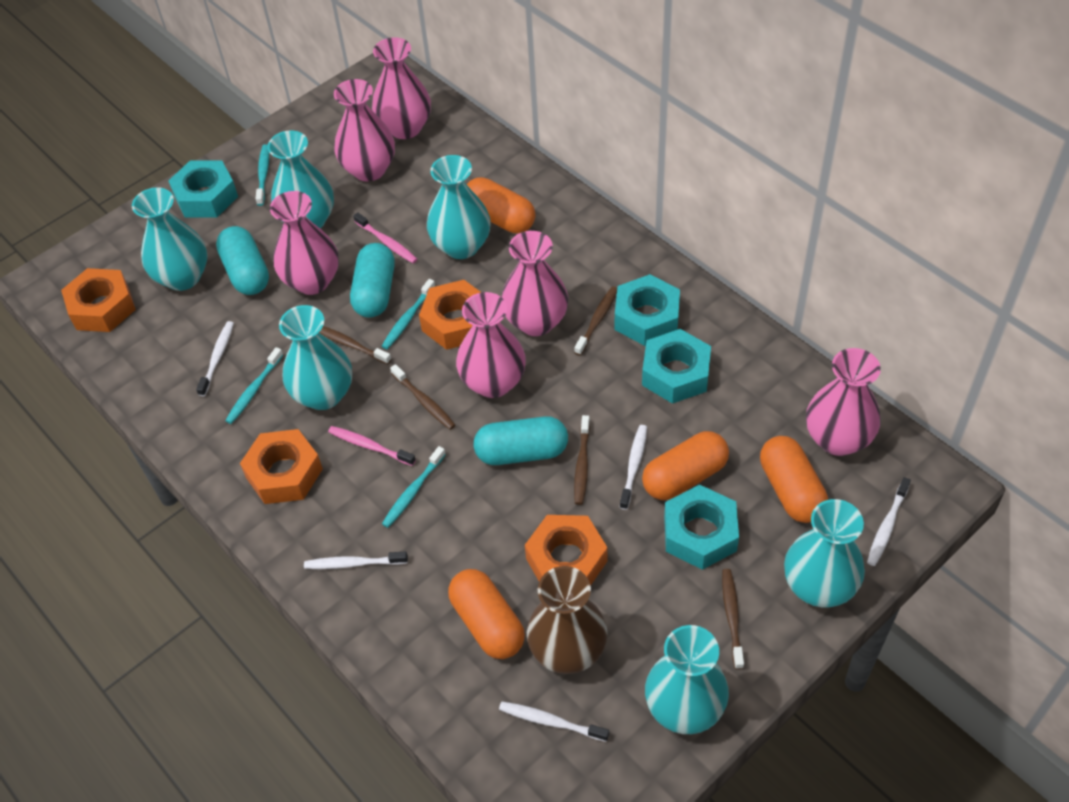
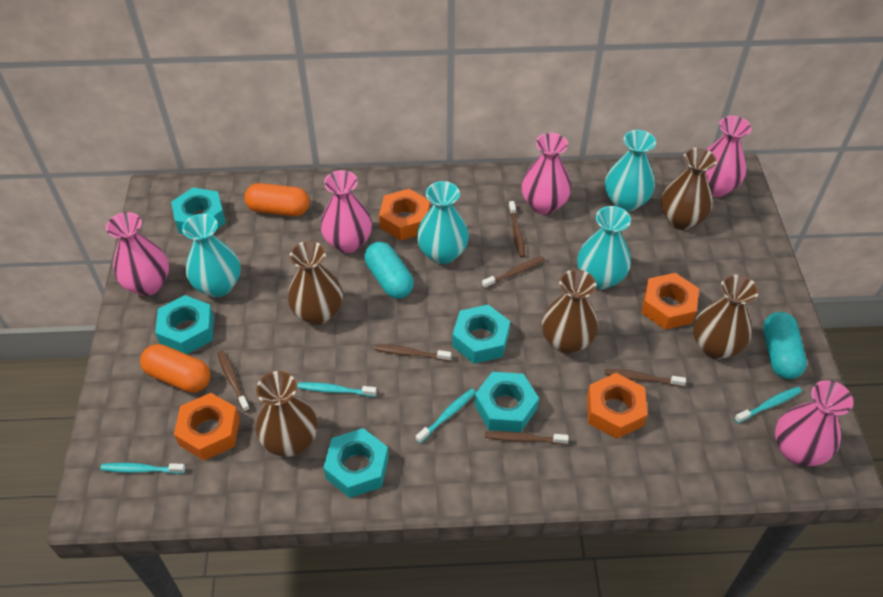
brown toothbrush: 5 -> 6
brown vase: 1 -> 5
orange capsule: 4 -> 2
pink toothbrush: 2 -> 0
pink vase: 6 -> 5
turquoise capsule: 3 -> 2
turquoise nut: 4 -> 5
turquoise vase: 6 -> 4
white toothbrush: 5 -> 0

